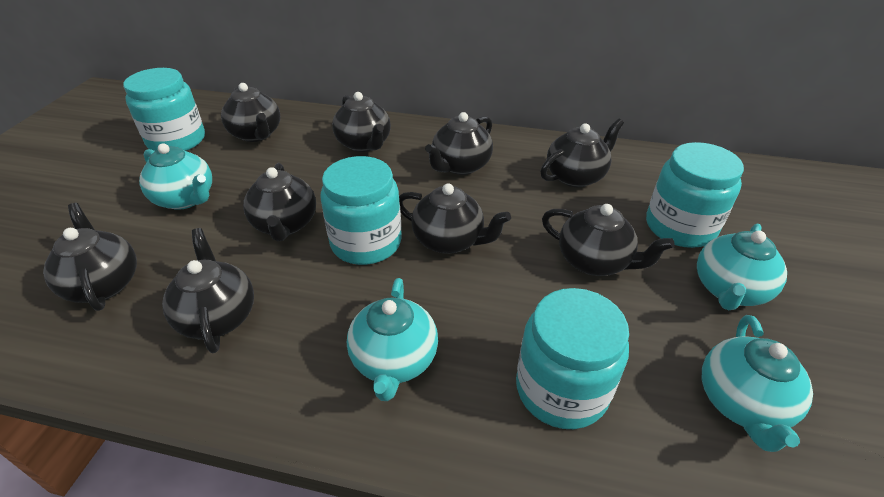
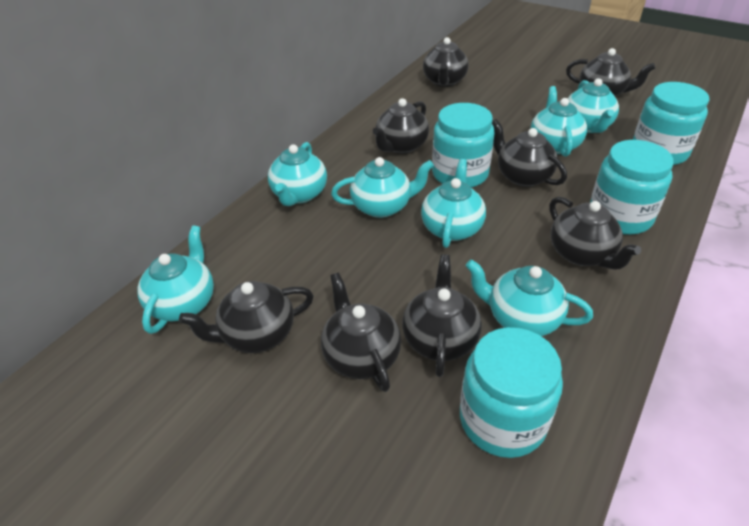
black teapot: 9 -> 8
turquoise teapot: 4 -> 7

